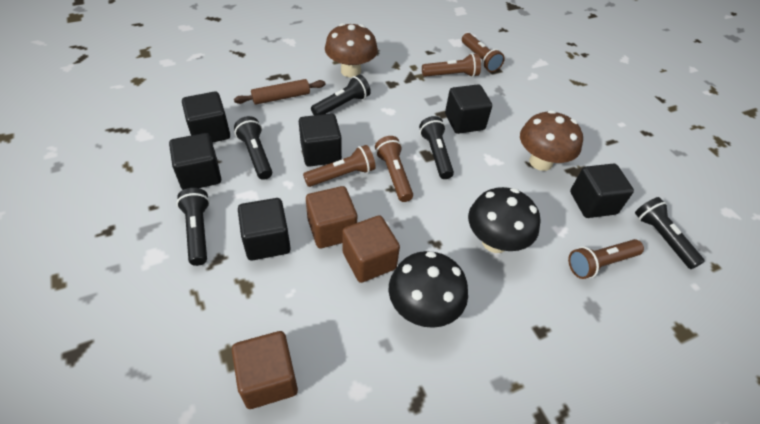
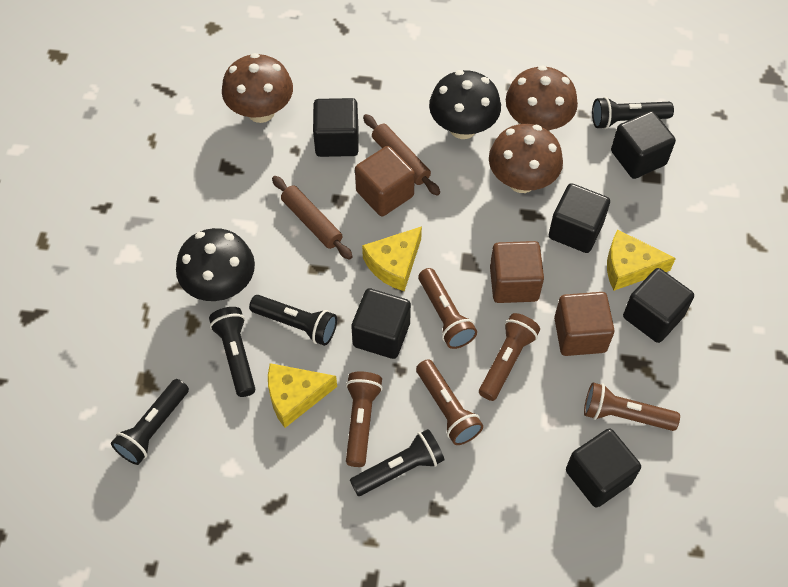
brown mushroom: 2 -> 3
brown rolling pin: 1 -> 2
yellow cheese: 0 -> 3

